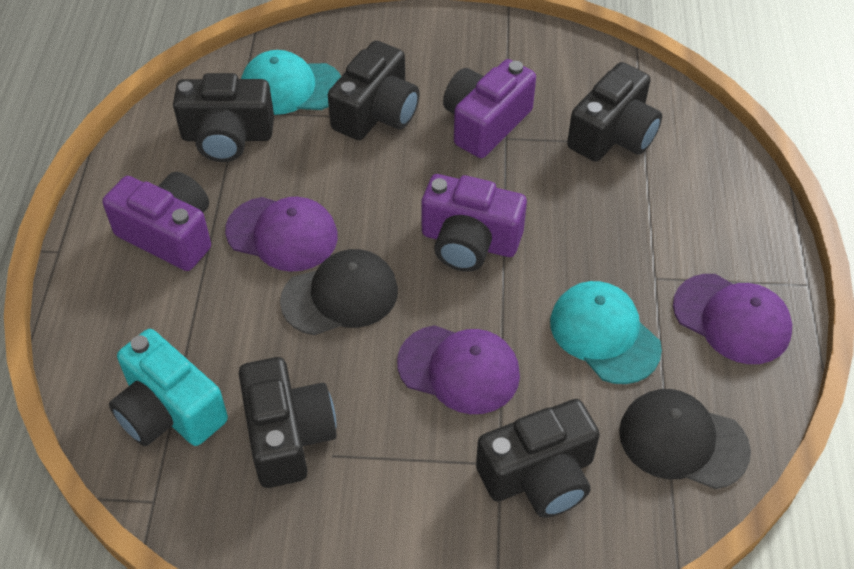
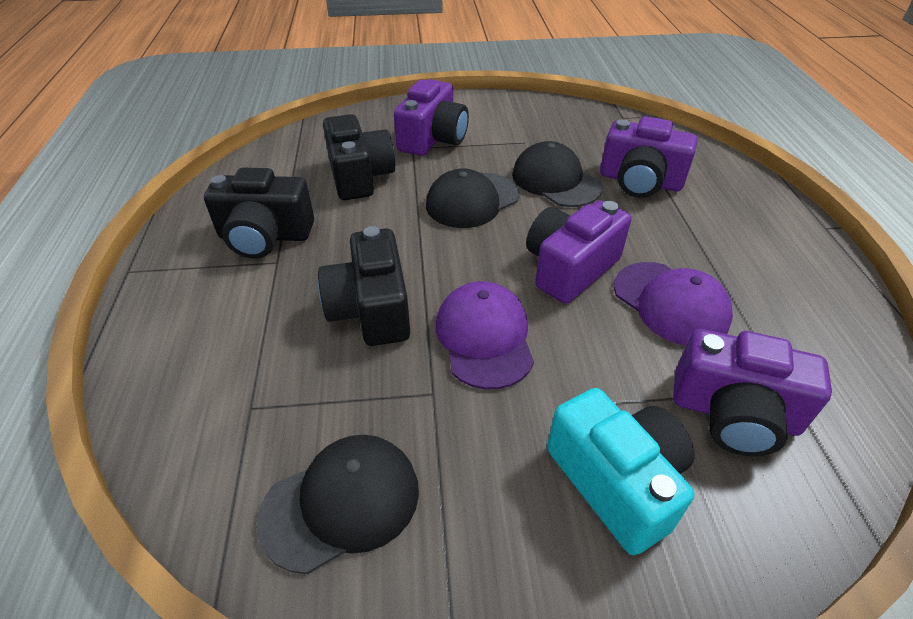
black camera: 5 -> 3
black cap: 2 -> 3
purple camera: 3 -> 4
purple cap: 3 -> 2
turquoise cap: 2 -> 0

